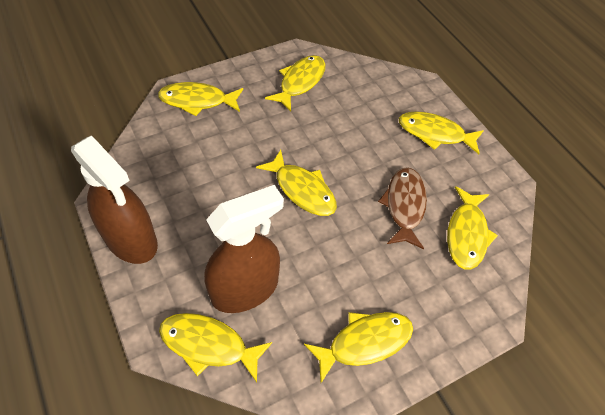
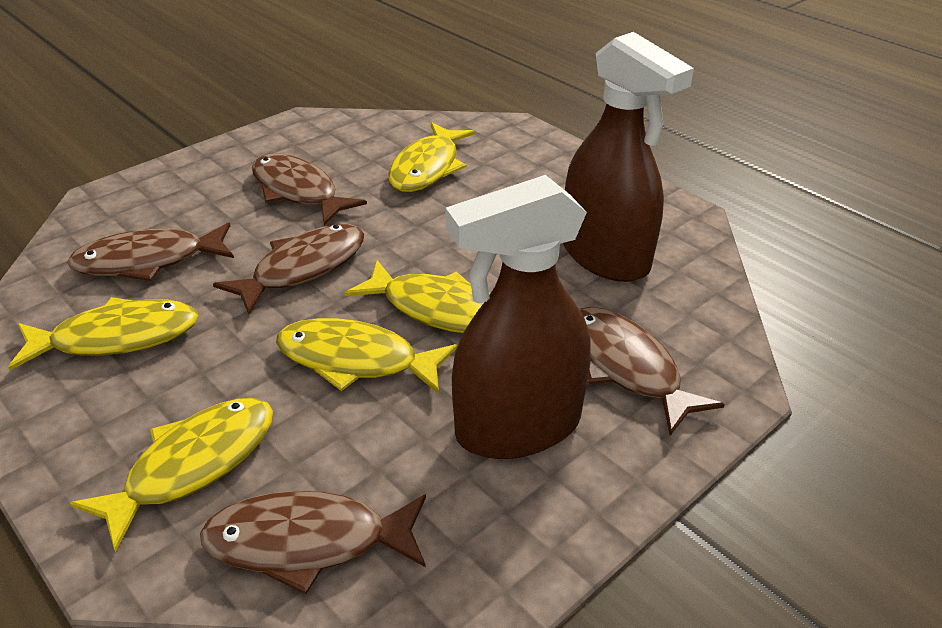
brown fish: 1 -> 5
yellow fish: 7 -> 5

